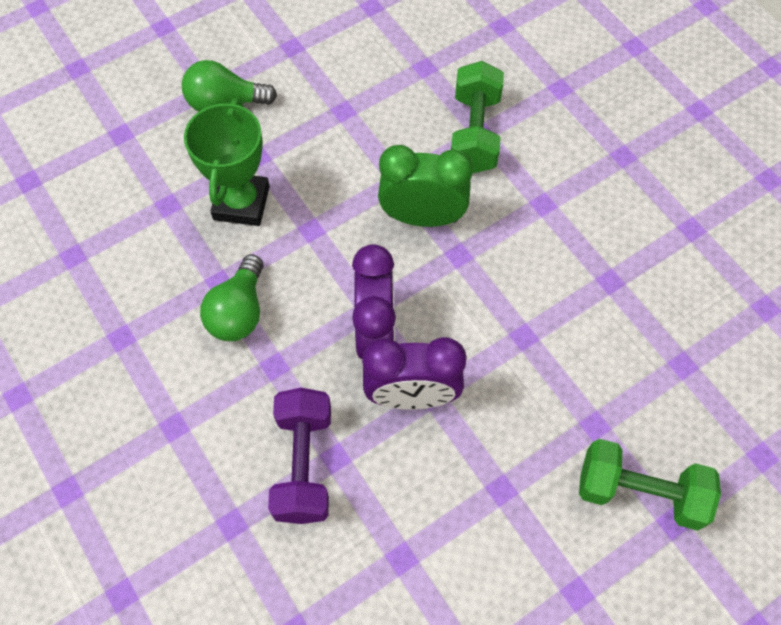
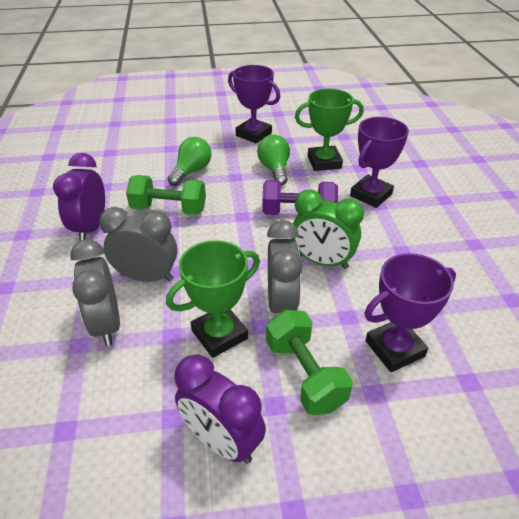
green trophy: 1 -> 2
grey clock: 0 -> 3
purple trophy: 0 -> 3

